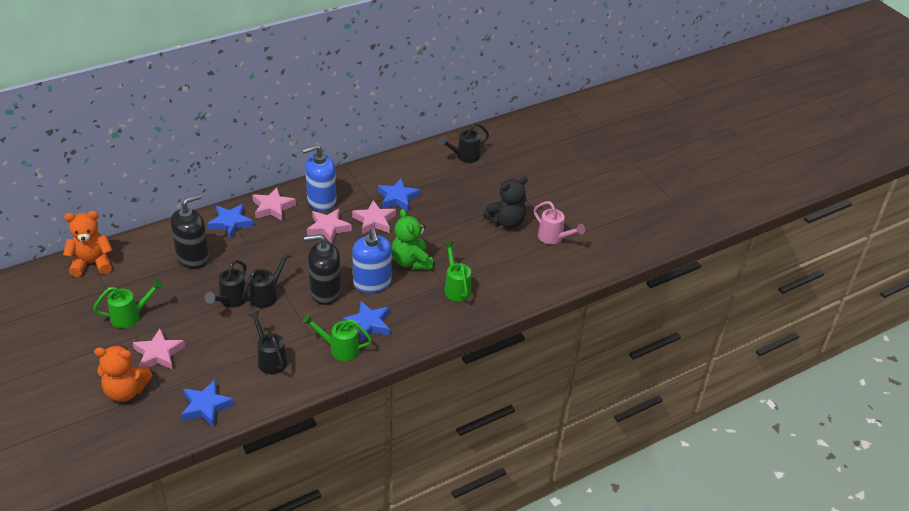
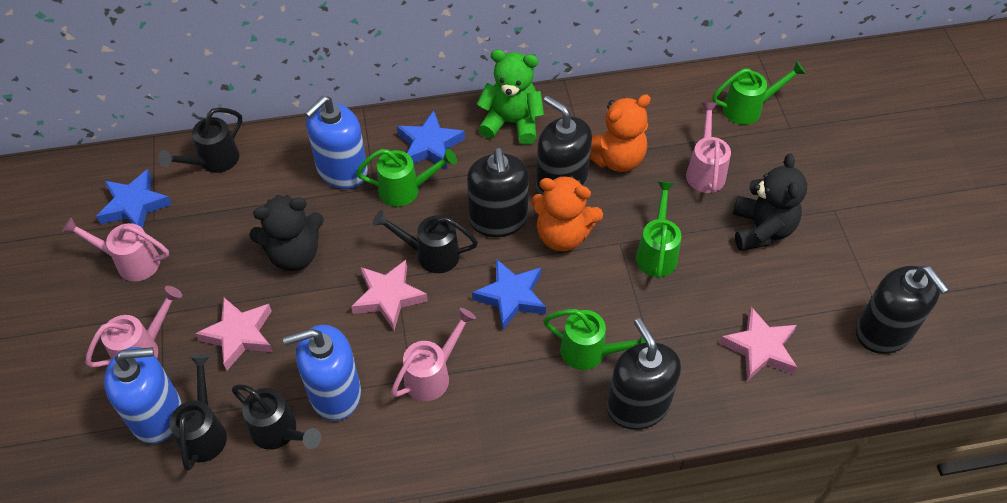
black soap dispenser: 2 -> 4
black teddy bear: 1 -> 2
blue soap dispenser: 2 -> 3
blue star: 4 -> 3
green watering can: 3 -> 4
pink star: 4 -> 3
pink watering can: 1 -> 4

